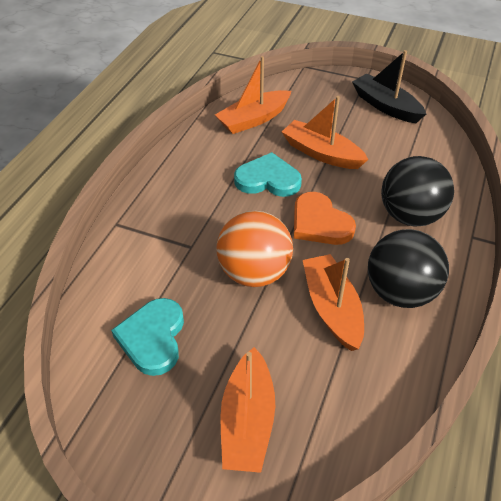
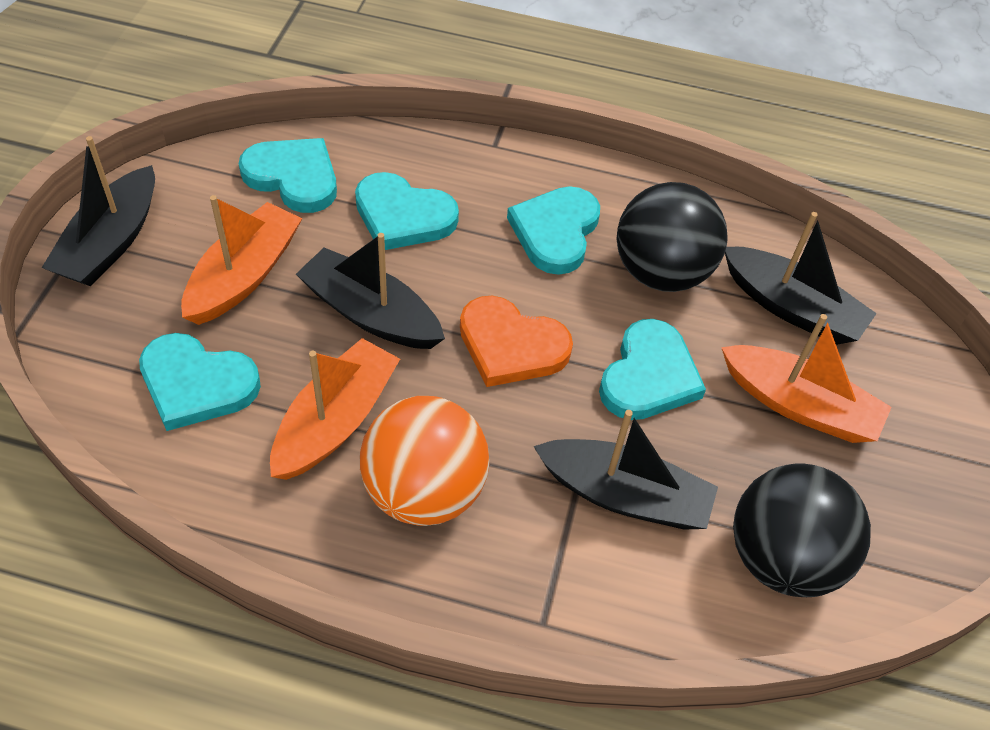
black boat: 1 -> 4
orange boat: 4 -> 3
turquoise heart: 2 -> 5

